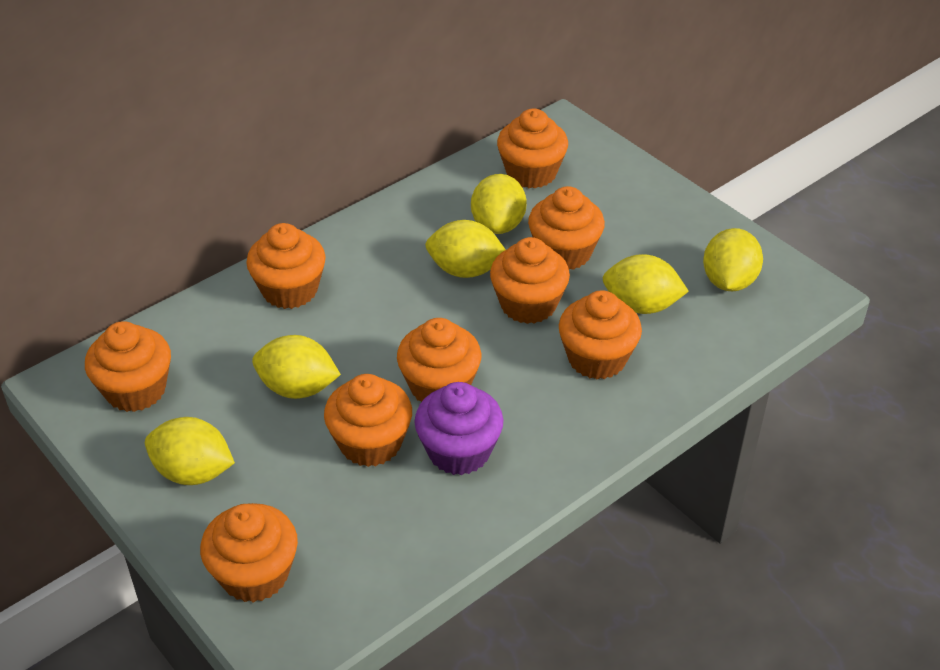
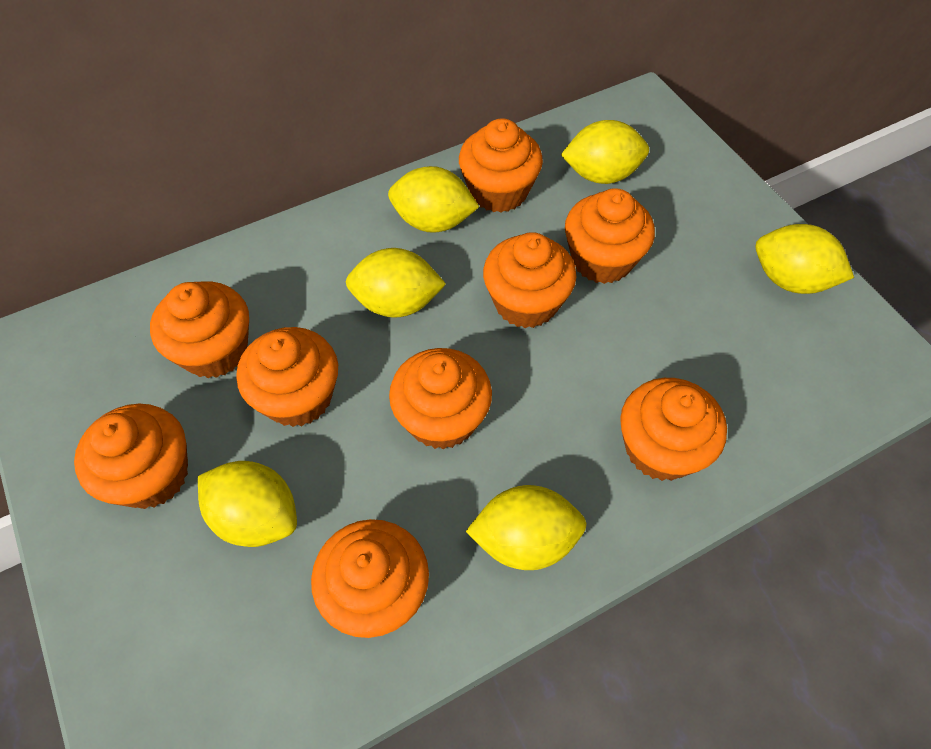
purple cupcake: 1 -> 0

